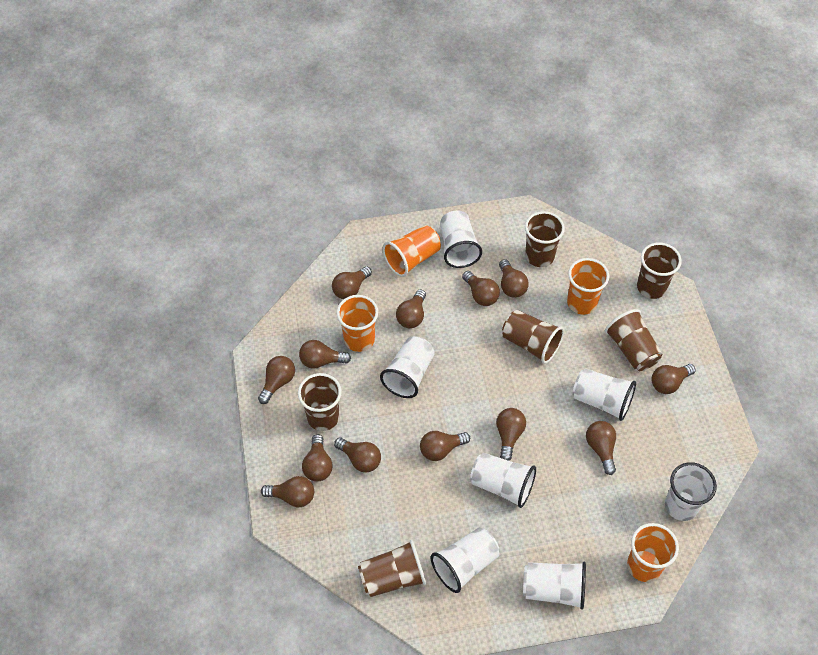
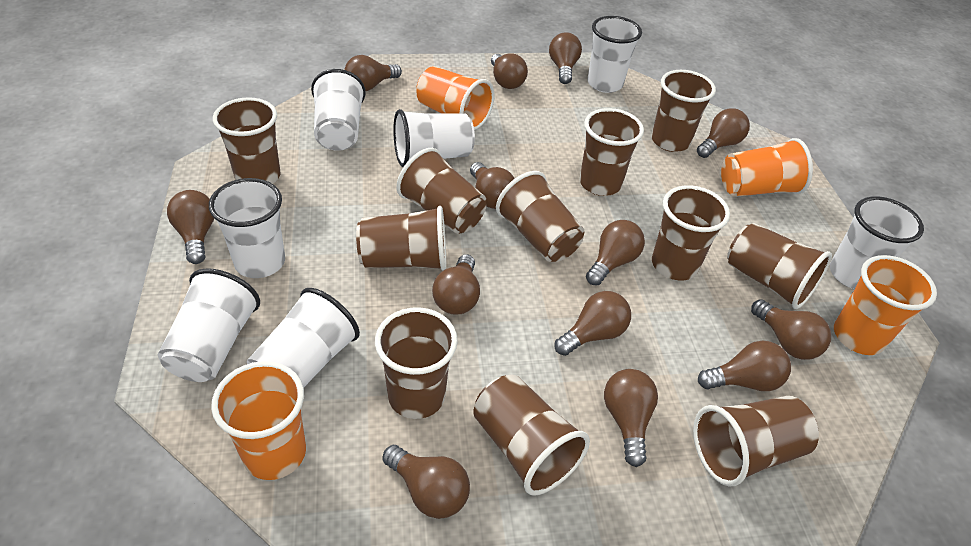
brown cup: 6 -> 11

